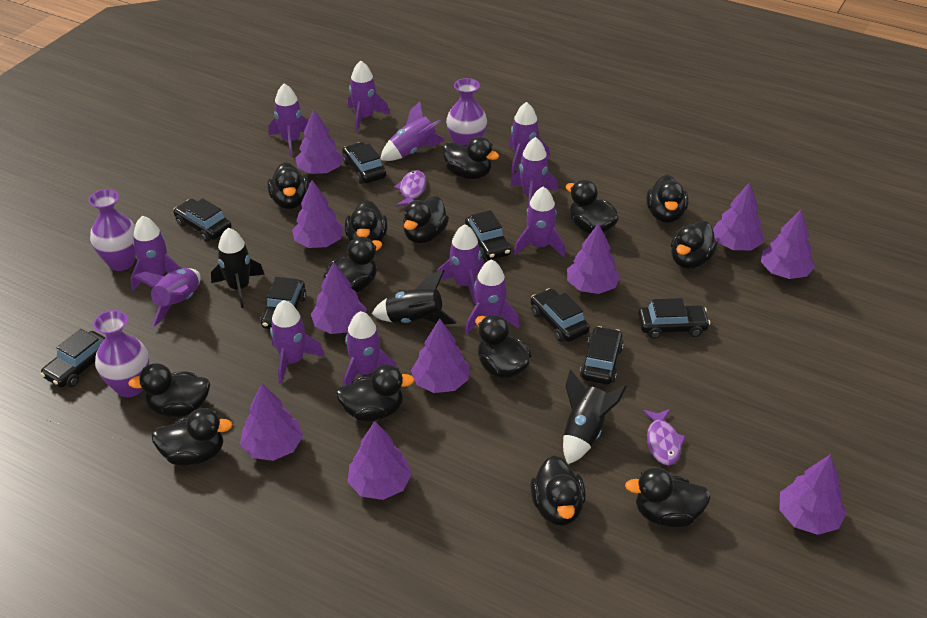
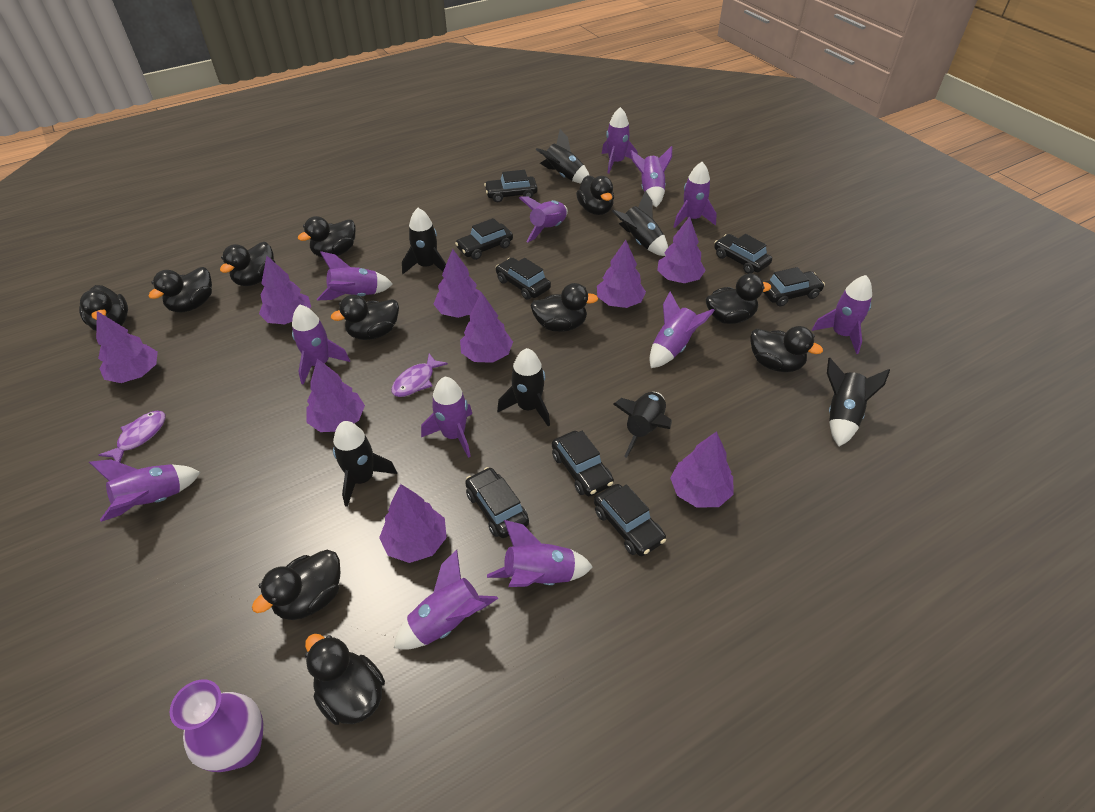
black duck: 14 -> 11
black rocket: 3 -> 7
purple tree: 10 -> 9
purple vase: 3 -> 1

